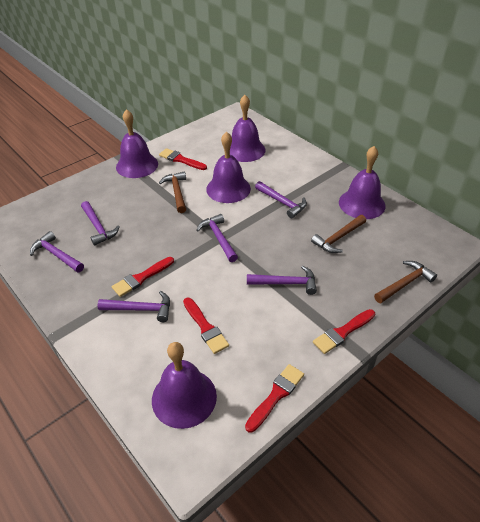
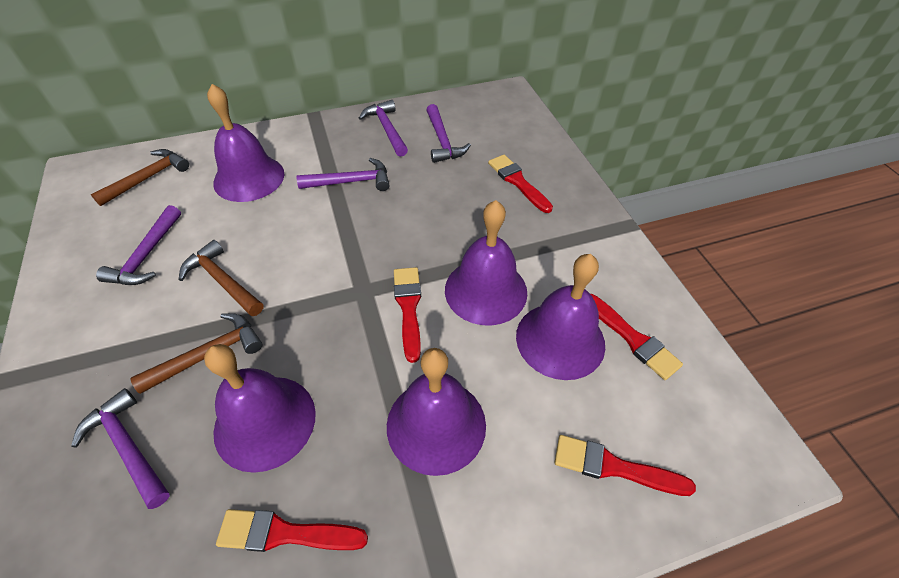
purple hammer: 6 -> 5

